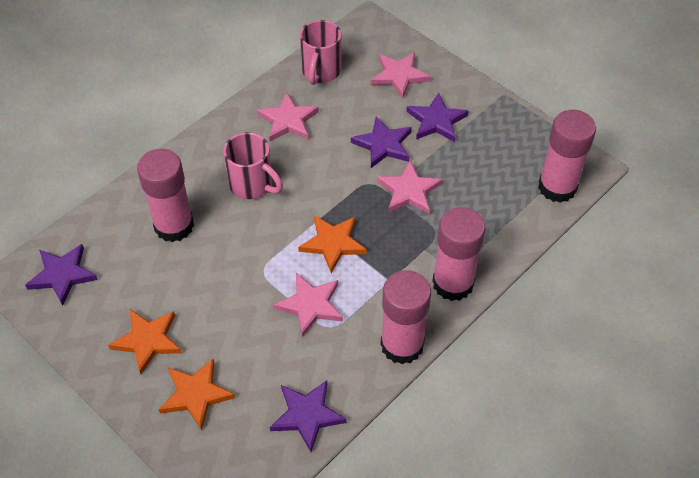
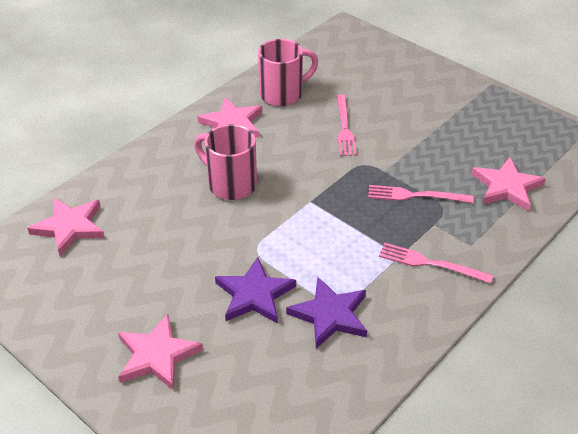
orange star: 3 -> 0
pink fork: 0 -> 3
pink glue stick: 4 -> 0
purple star: 4 -> 2

